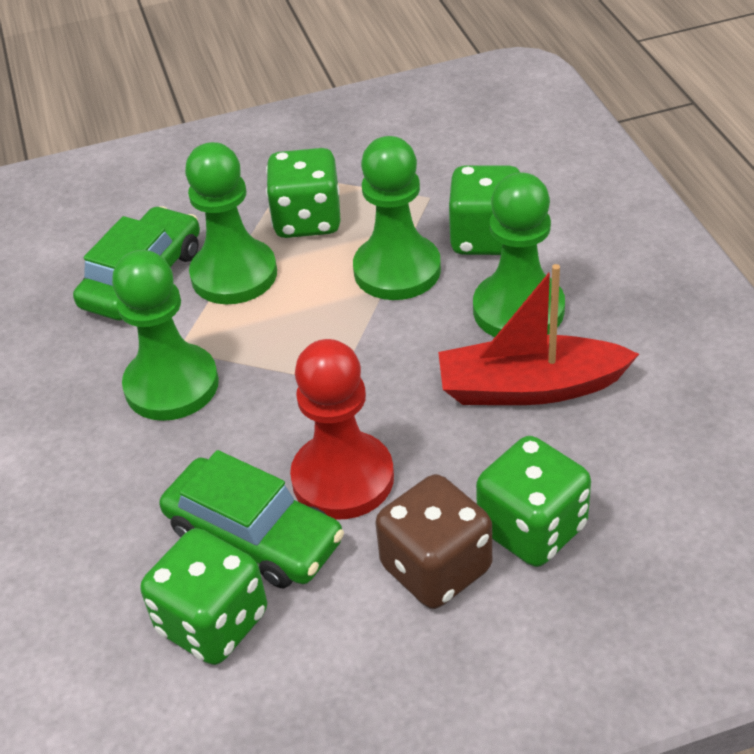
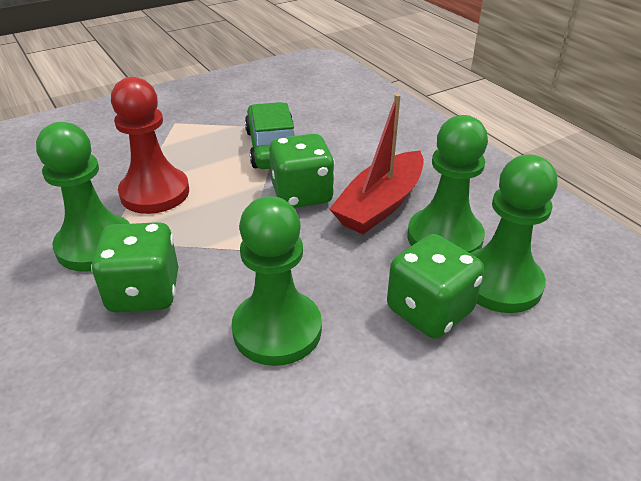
brown dice: 1 -> 0
green car: 2 -> 1
green dice: 4 -> 3

